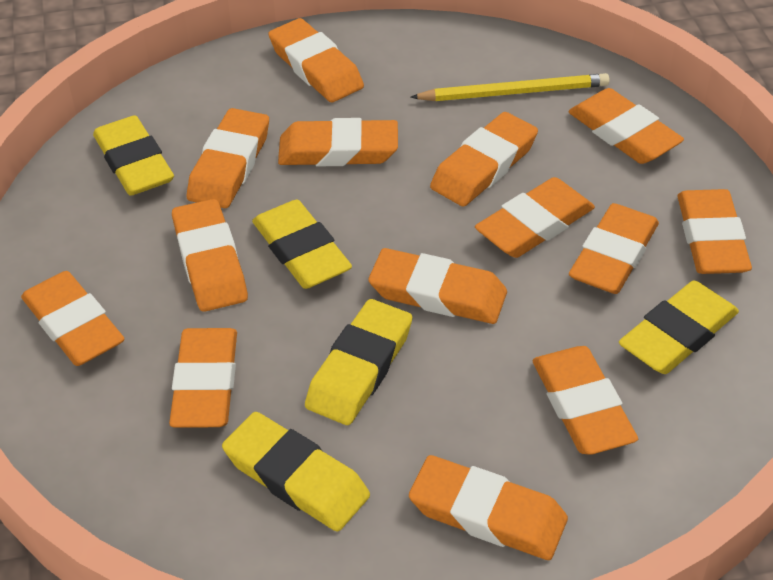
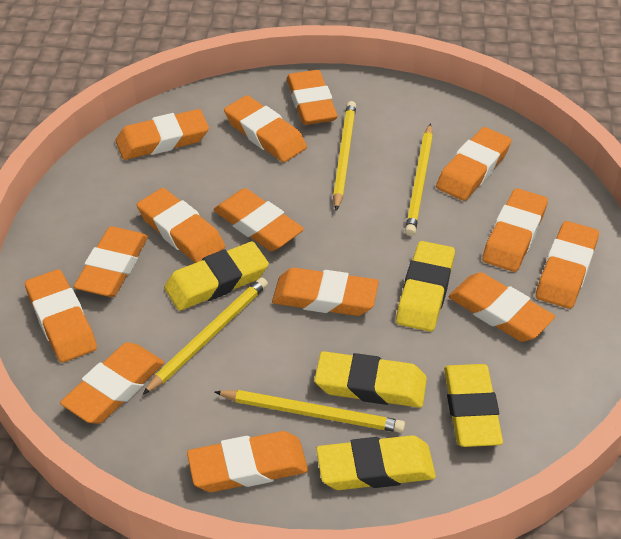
yellow pencil: 1 -> 4

